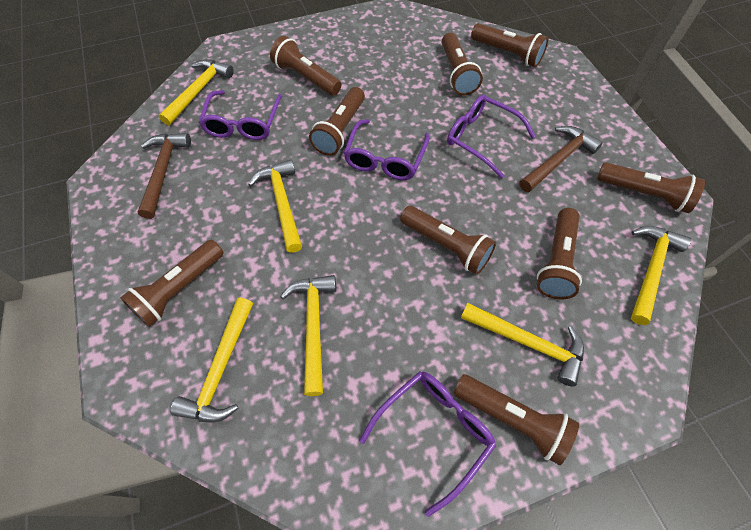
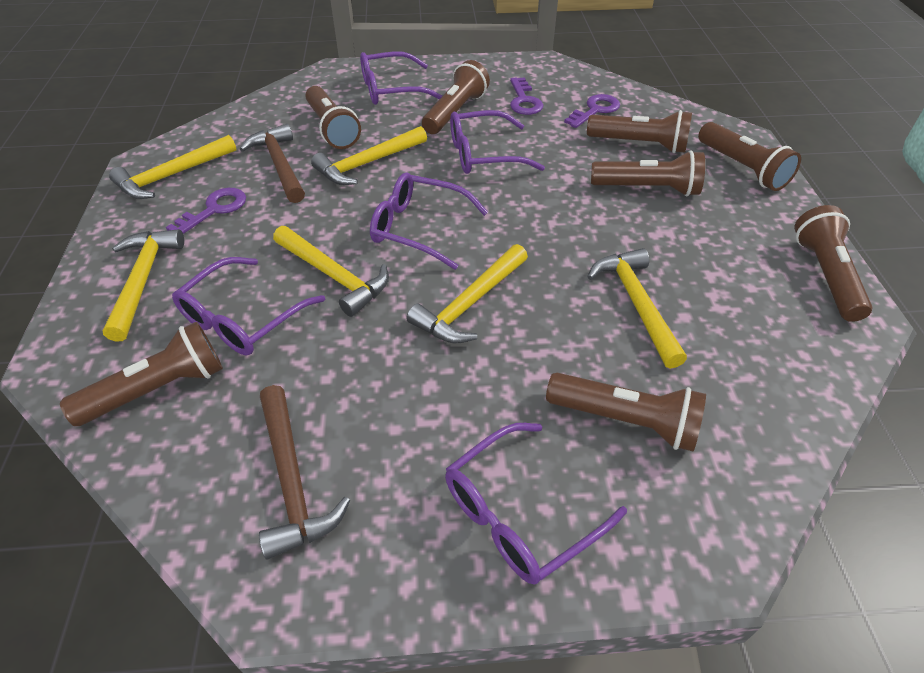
brown flashlight: 9 -> 8
purple glasses: 4 -> 5
purple key: 0 -> 3

